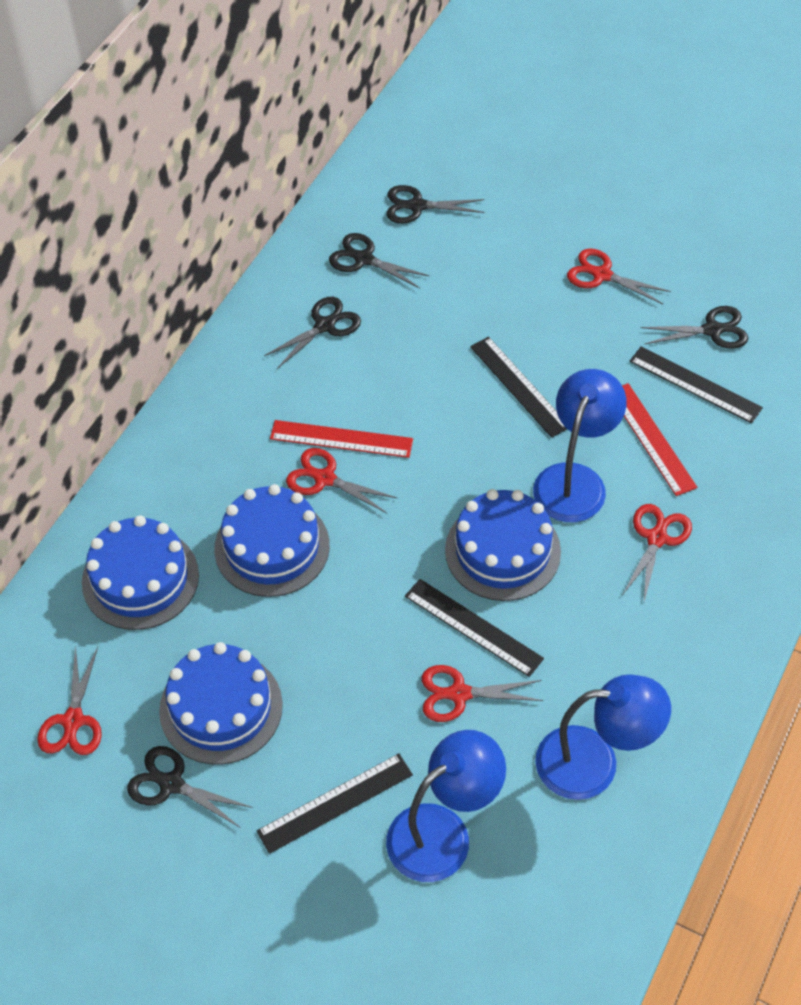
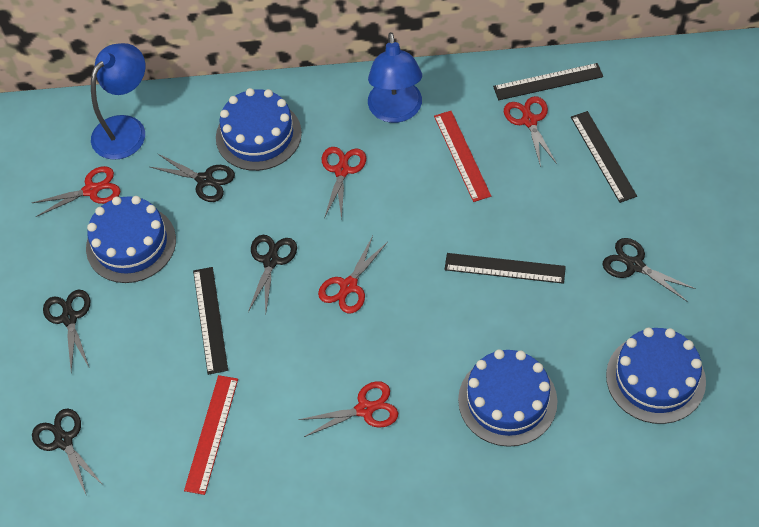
blue lamp: 3 -> 2

